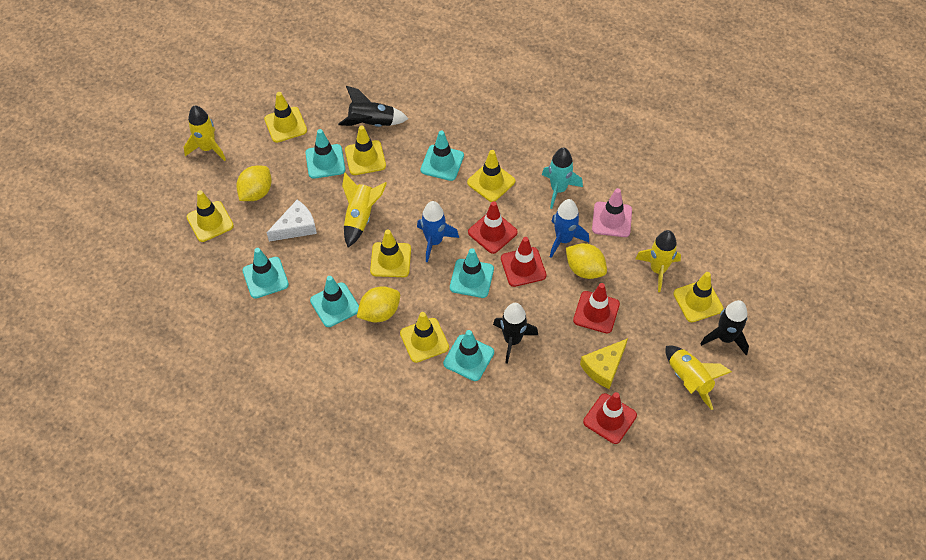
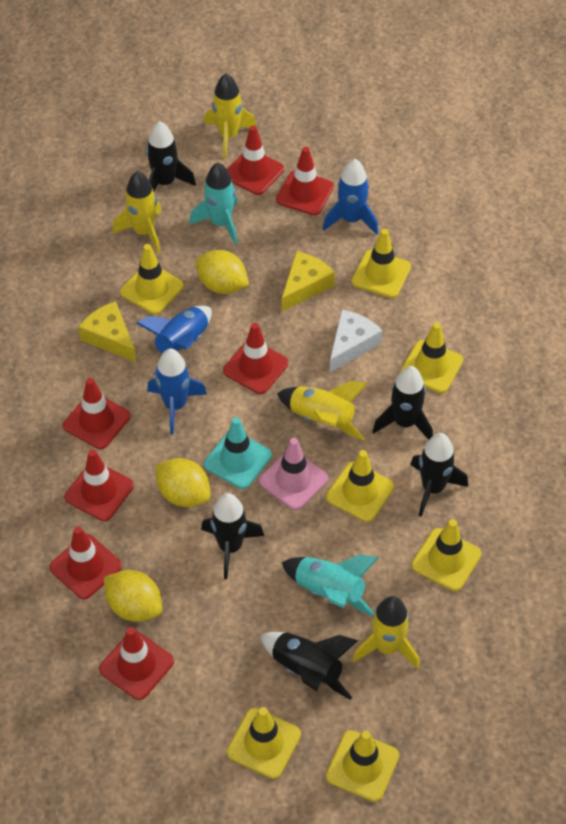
black rocket: 3 -> 5
blue rocket: 2 -> 3
red traffic cone: 4 -> 7
turquoise rocket: 1 -> 2
turquoise traffic cone: 6 -> 1
yellow cheese: 1 -> 2

